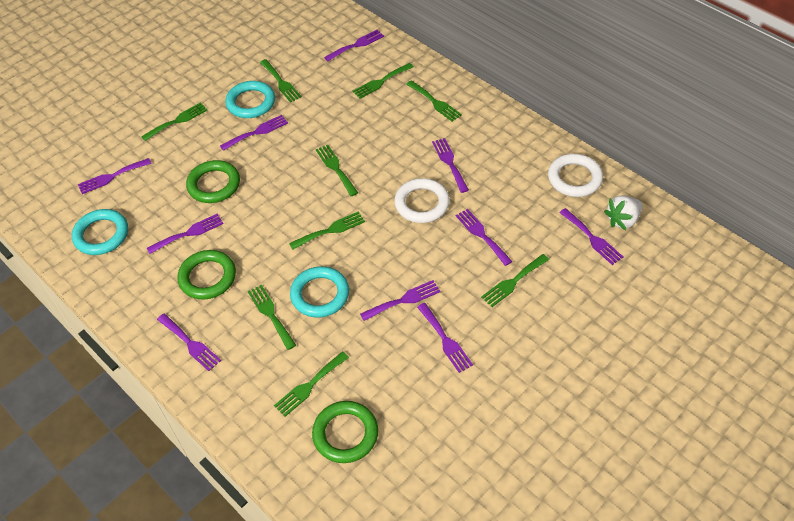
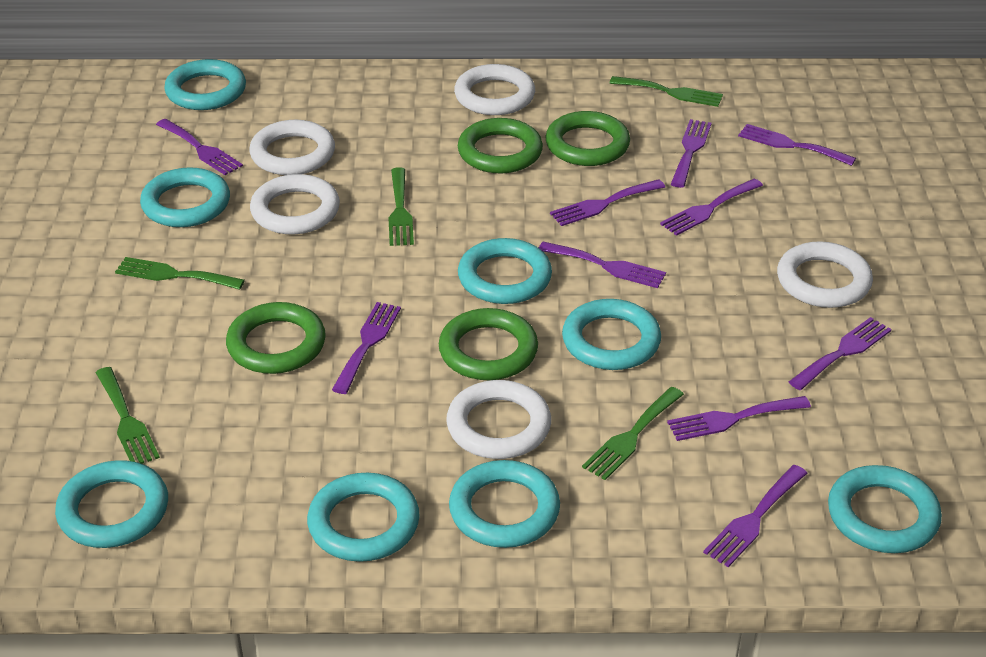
green fork: 9 -> 5
green ring: 3 -> 4
turquoise ring: 3 -> 8
white ring: 2 -> 5
white strawberry: 1 -> 0

